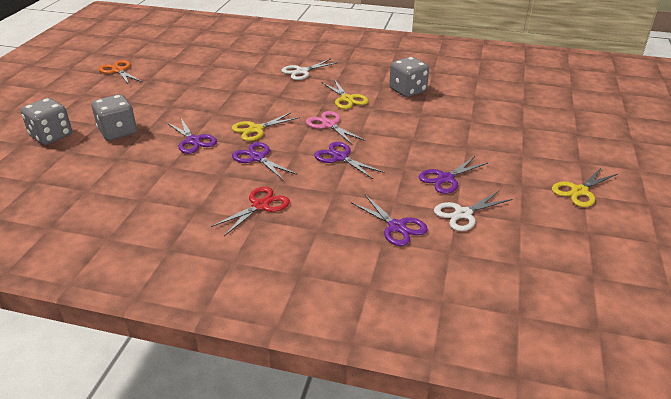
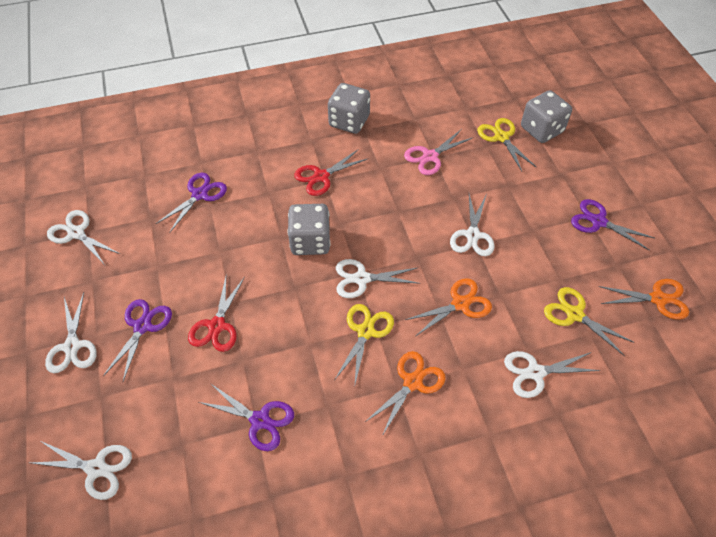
orange scissors: 1 -> 3
purple scissors: 5 -> 4
red scissors: 1 -> 2
white scissors: 2 -> 6

